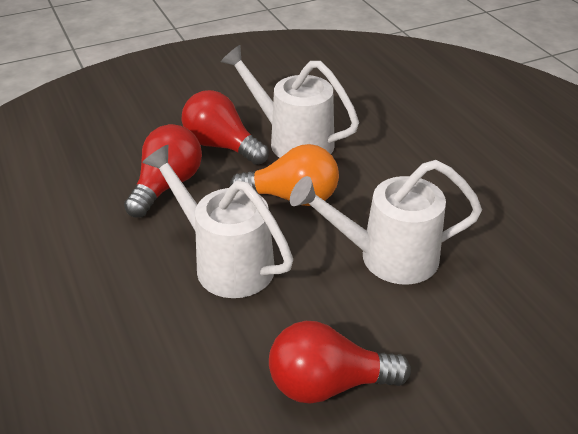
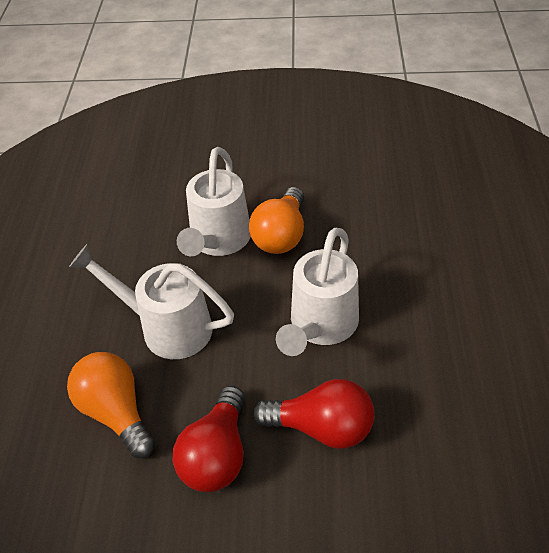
orange light bulb: 1 -> 2
red light bulb: 3 -> 2

